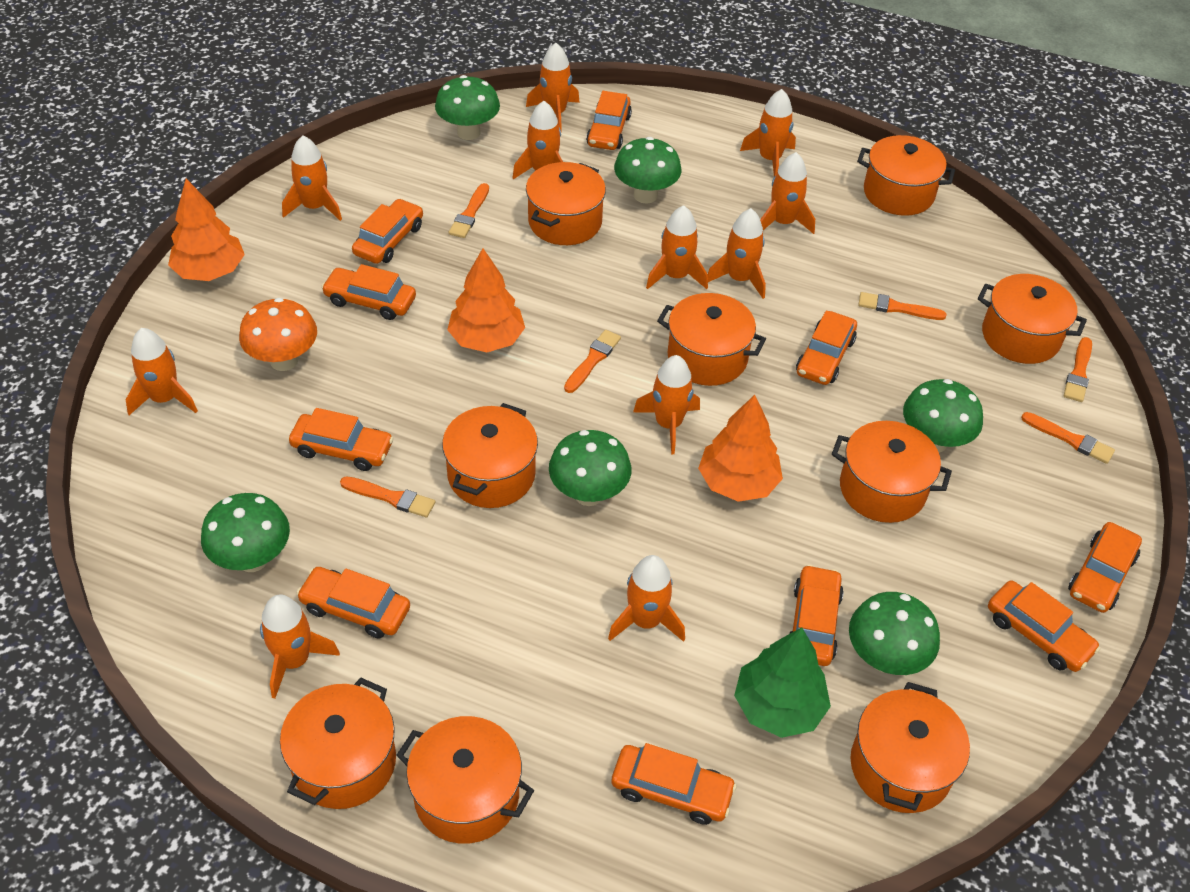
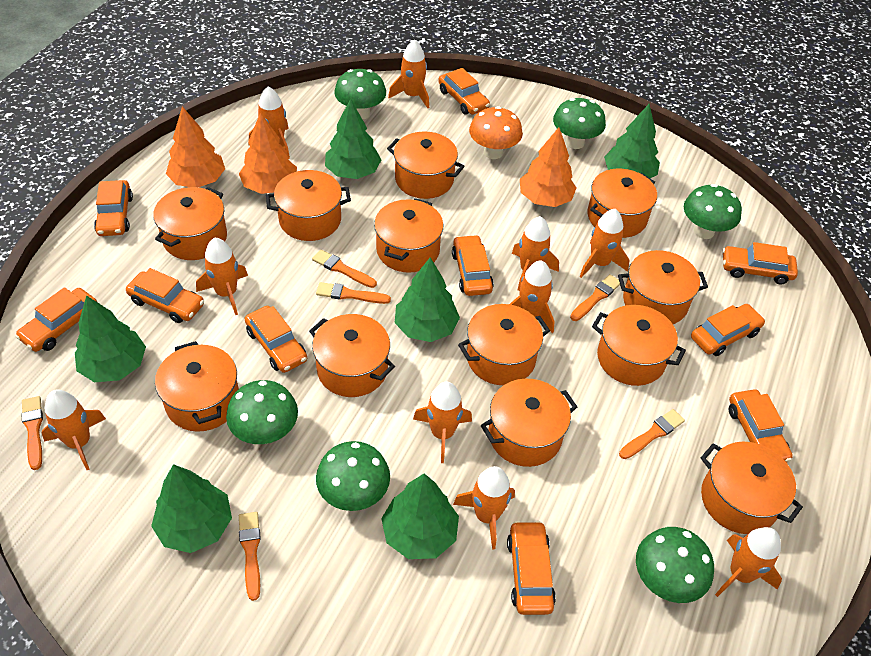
green tree: 1 -> 6
orange pot: 9 -> 12
orange rocket: 11 -> 10

